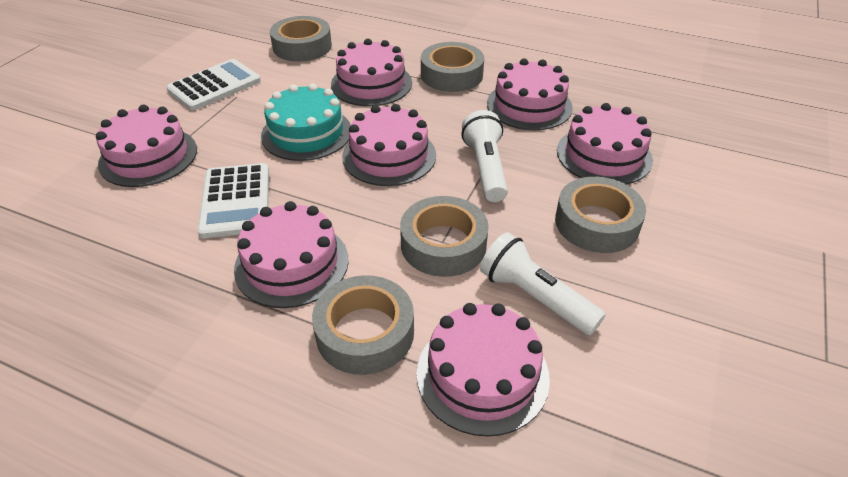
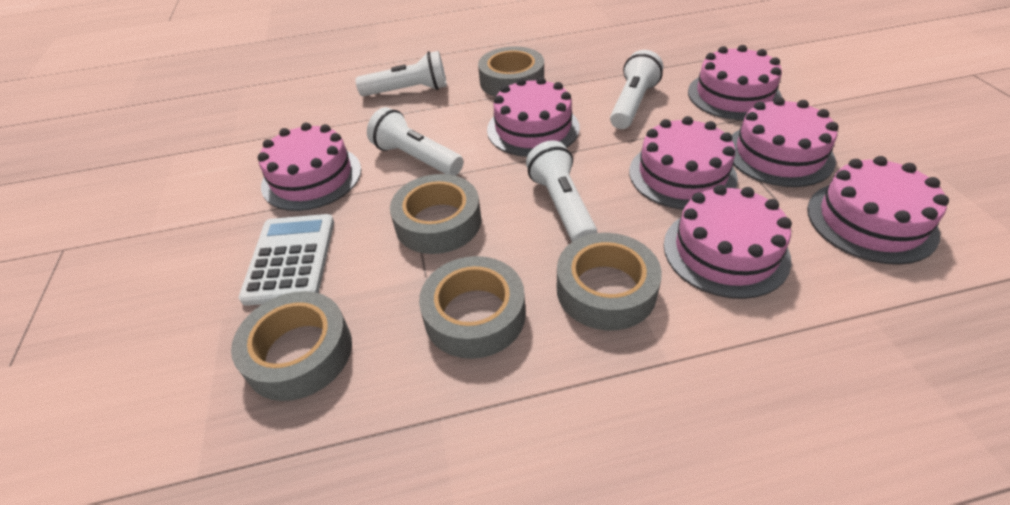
turquoise cake: 1 -> 0
white calculator: 2 -> 1
white flashlight: 2 -> 4

